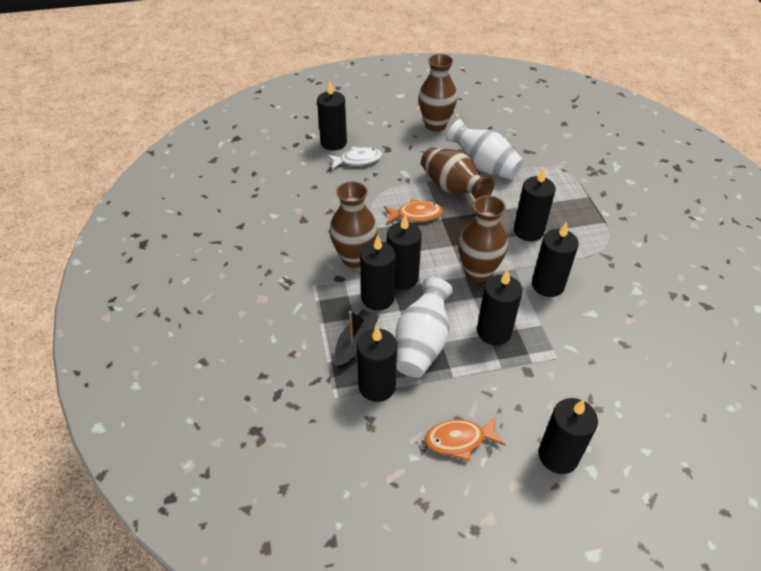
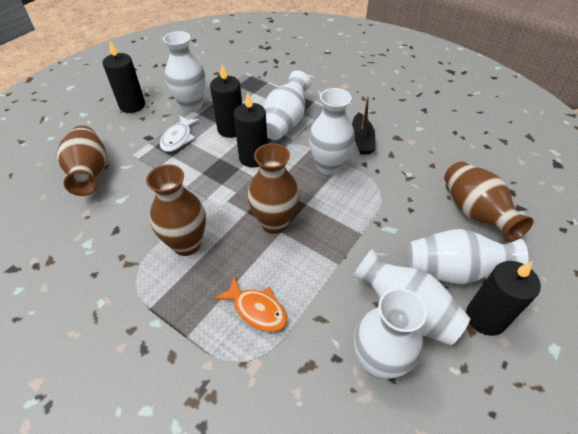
black candle: 8 -> 4
orange fish: 2 -> 1
white vase: 2 -> 6

